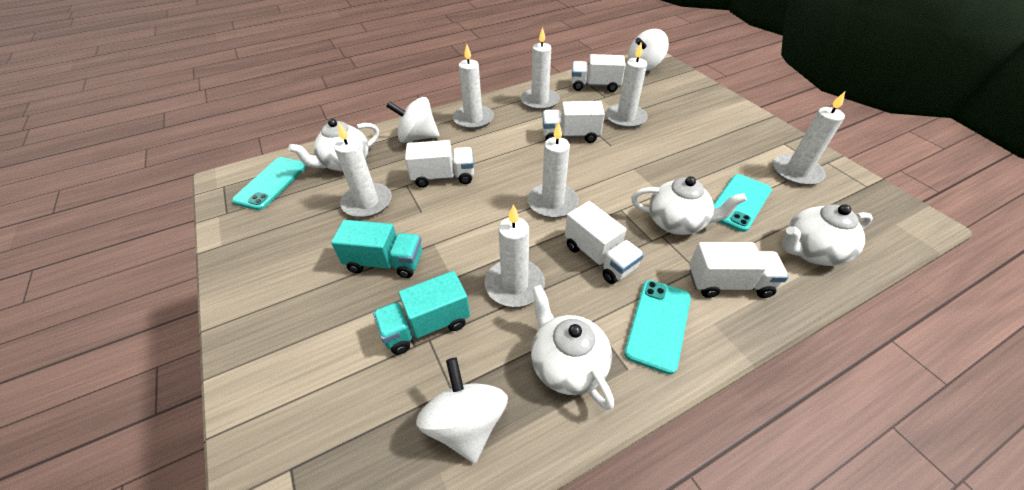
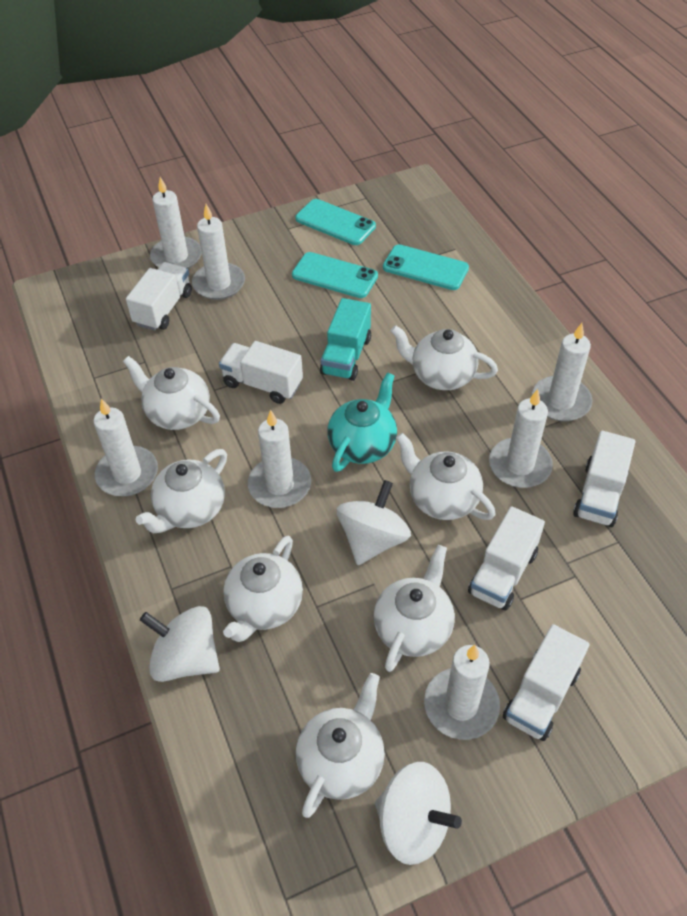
turquoise teapot: 0 -> 1
turquoise truck: 2 -> 1
white teapot: 4 -> 7

